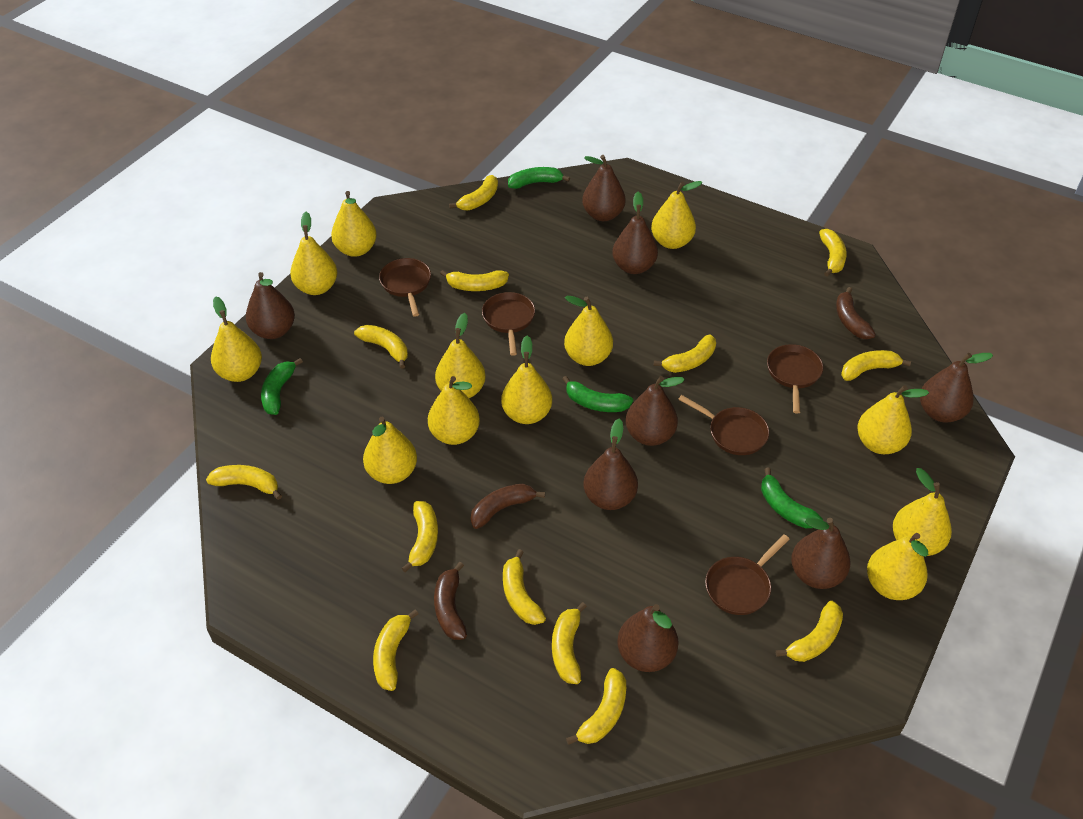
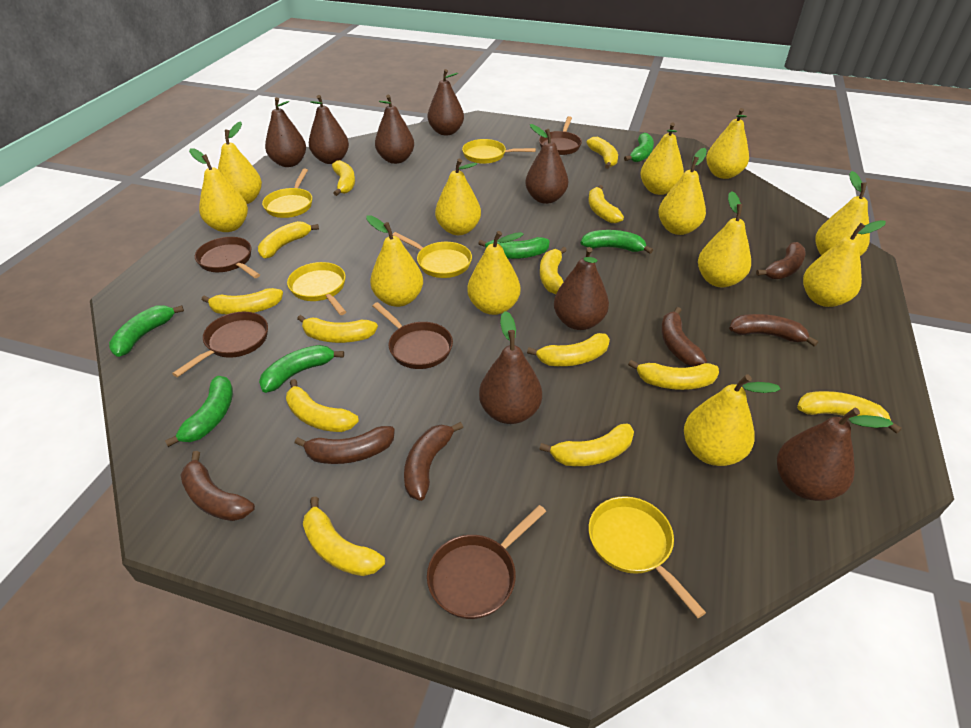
brown banana: 3 -> 6
green banana: 4 -> 6
yellow pan: 0 -> 5

